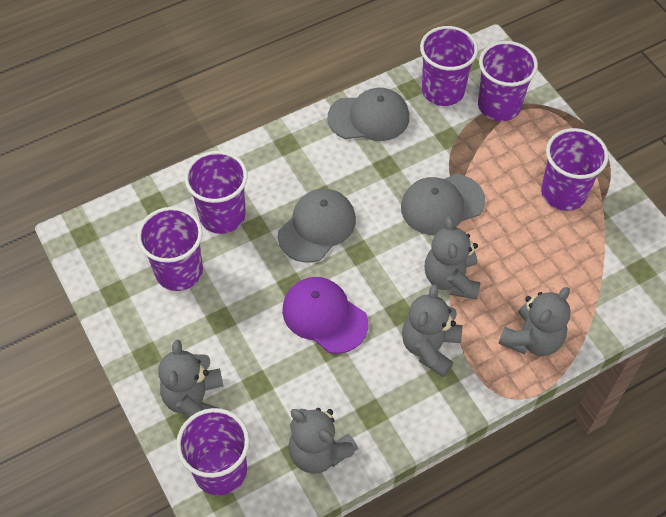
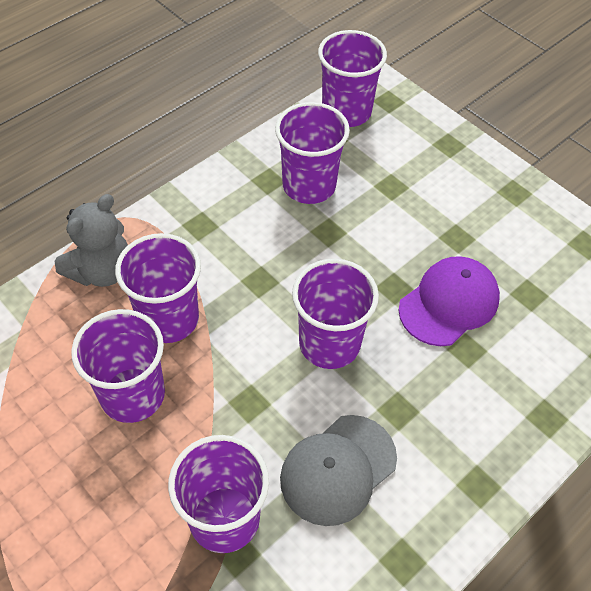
grey cap: 3 -> 1
grey teddy bear: 5 -> 1

